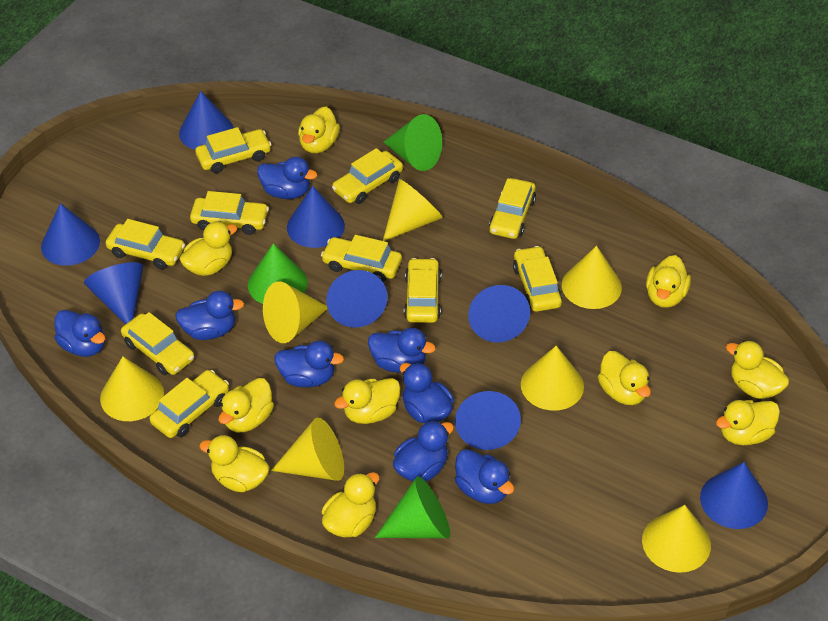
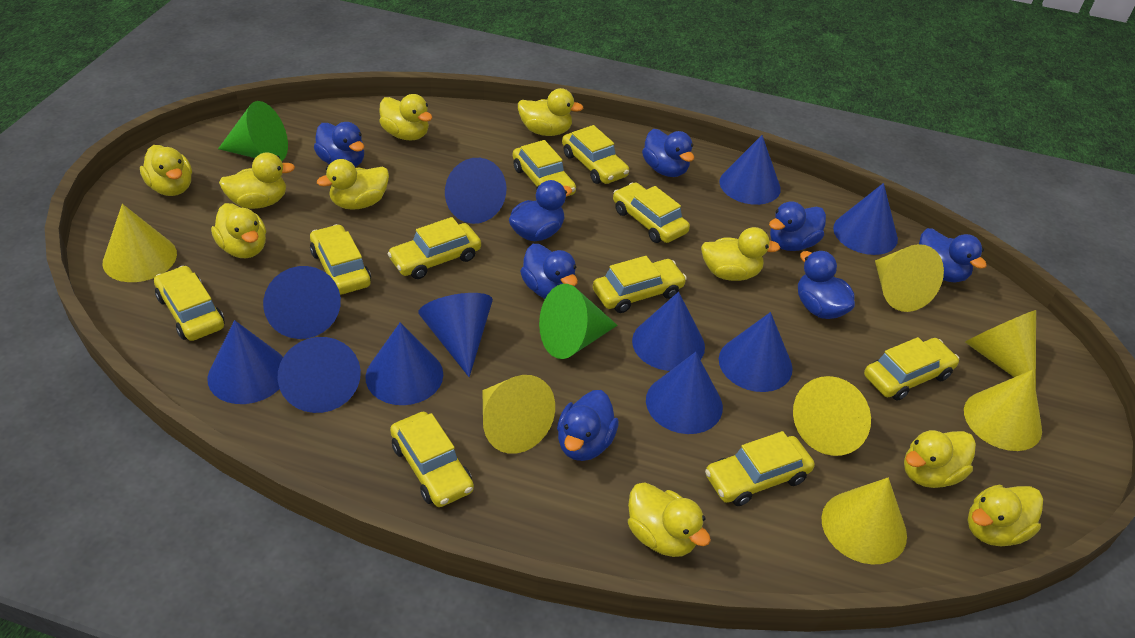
blue cone: 8 -> 11
green cone: 3 -> 2

